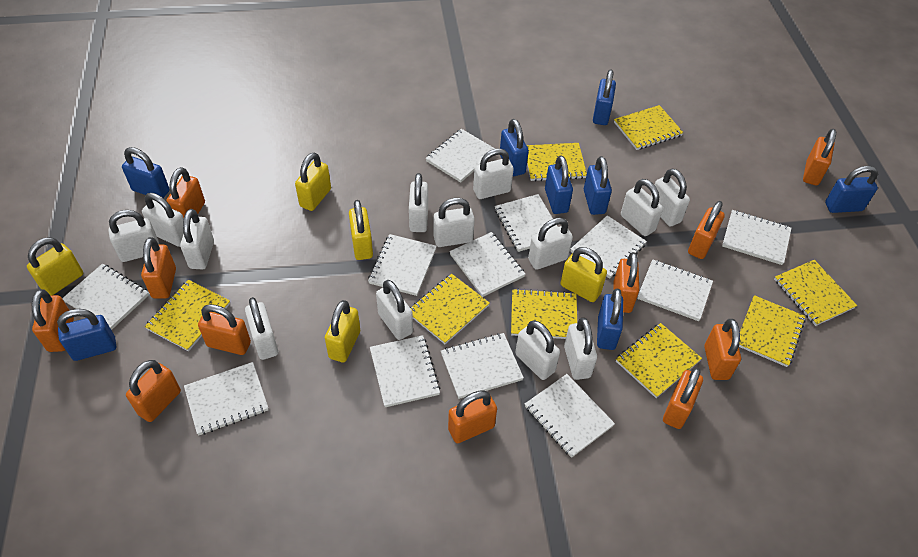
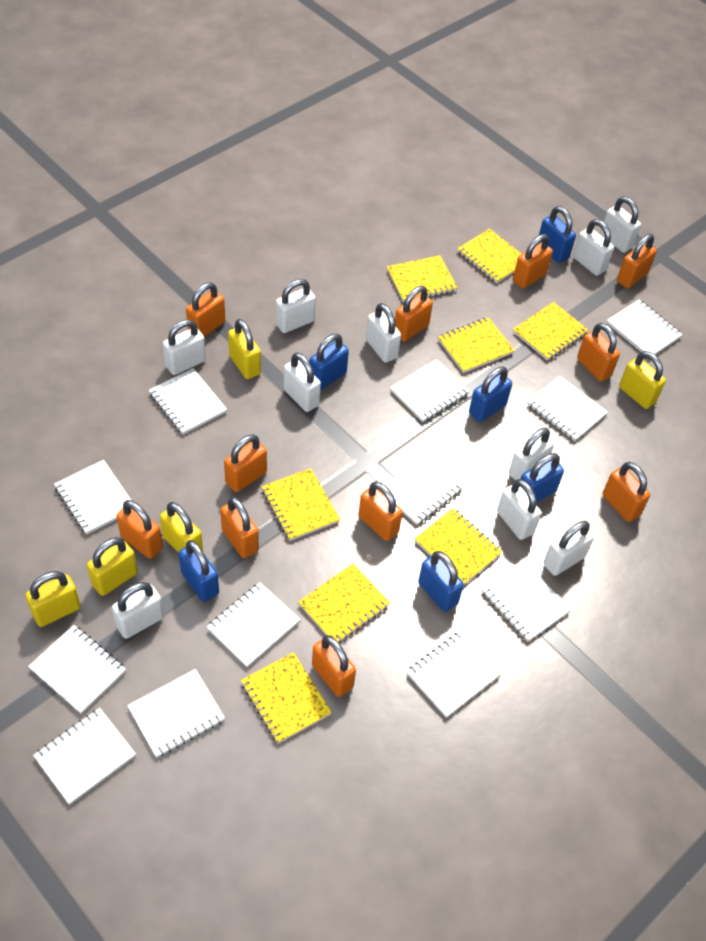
blue padlock: 8 -> 6
white padlock: 13 -> 10

